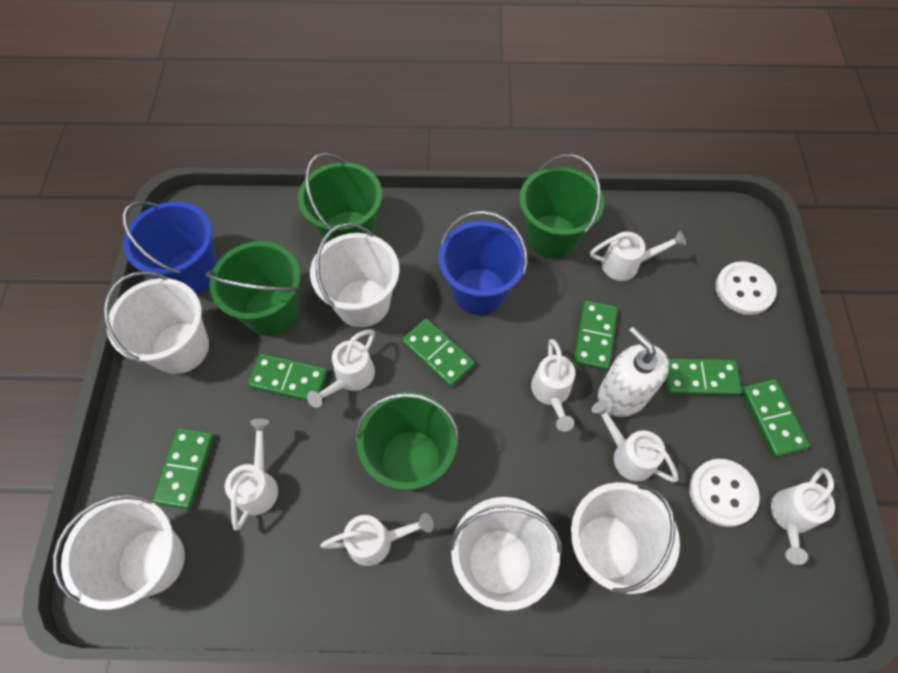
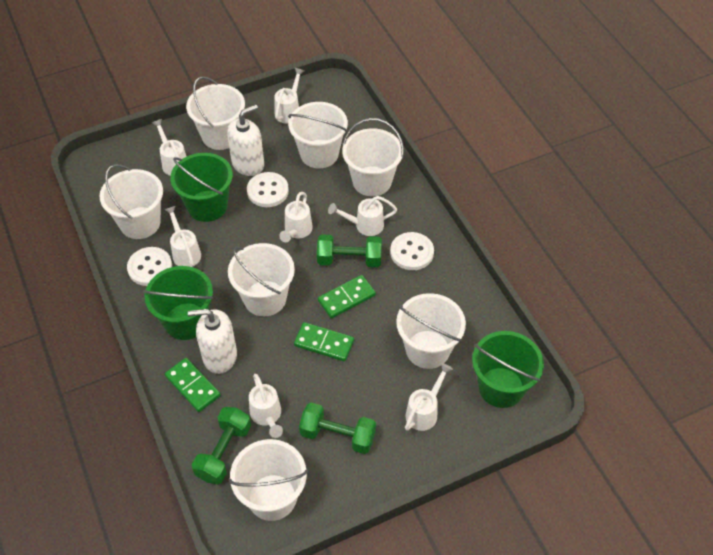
blue bucket: 2 -> 0
green bucket: 4 -> 3
green domino: 6 -> 3
green dumbbell: 0 -> 3
white bucket: 5 -> 7
white button: 2 -> 3
white soap dispenser: 1 -> 2

